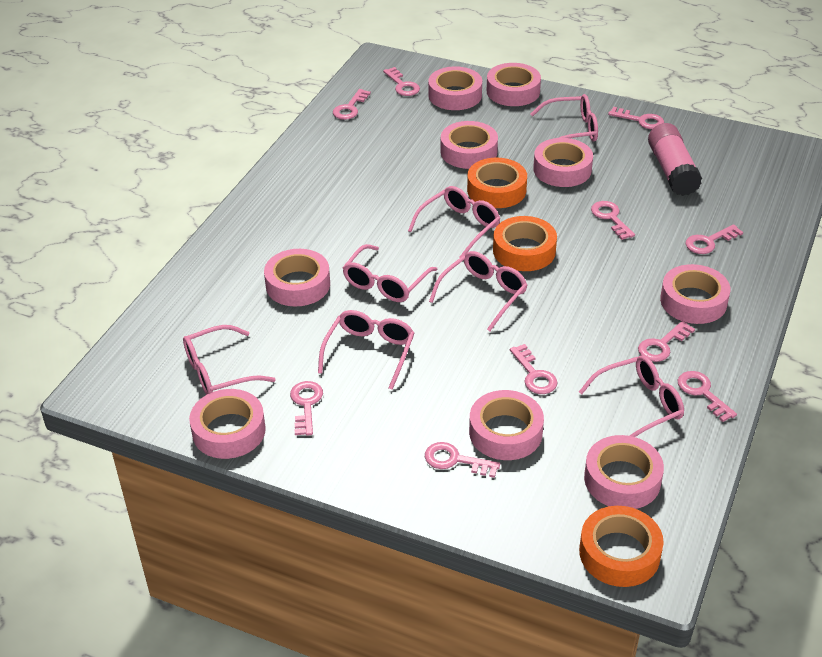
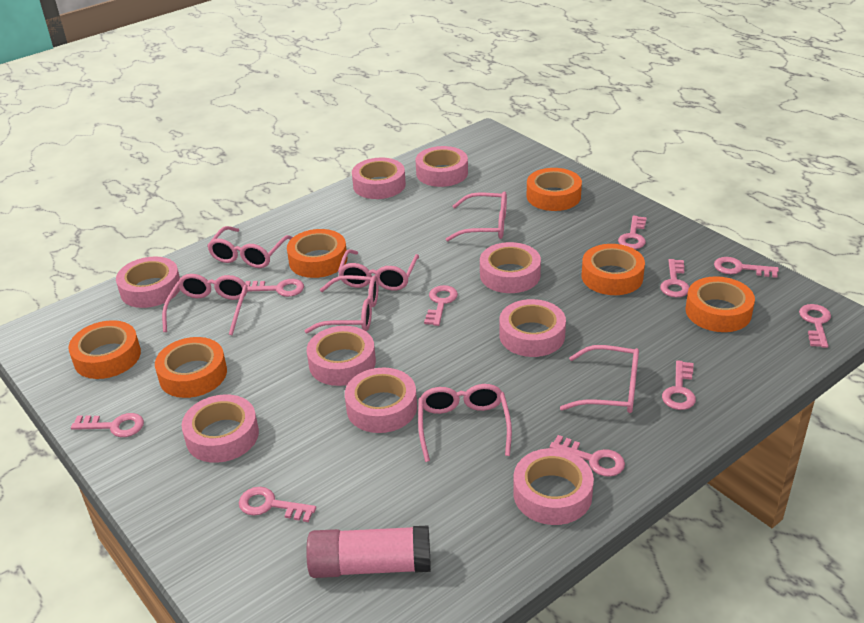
orange tape: 3 -> 6

